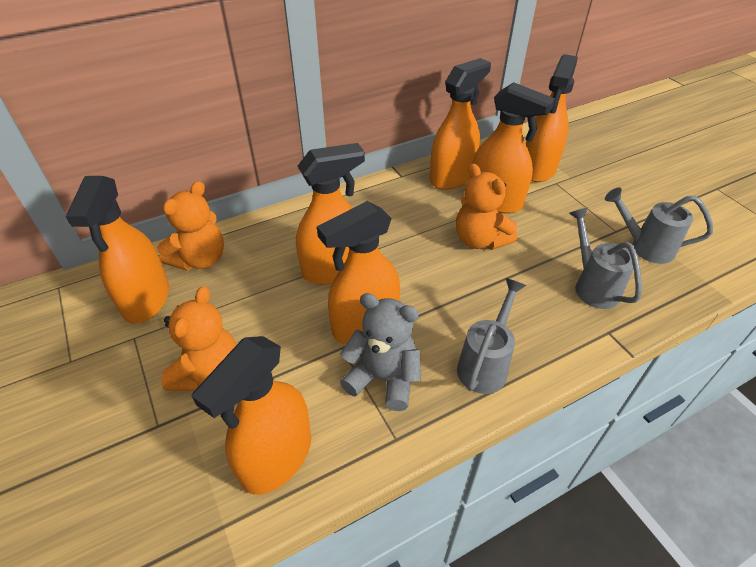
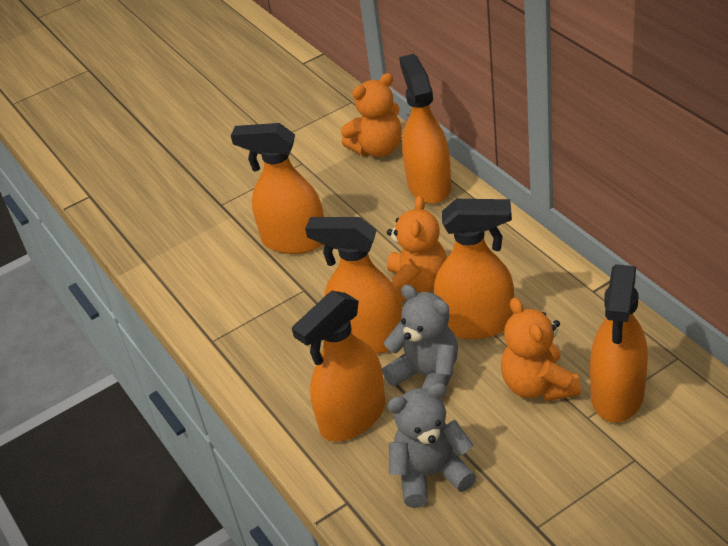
grey teddy bear: 1 -> 2
grey watering can: 3 -> 0
orange spray bottle: 7 -> 6

